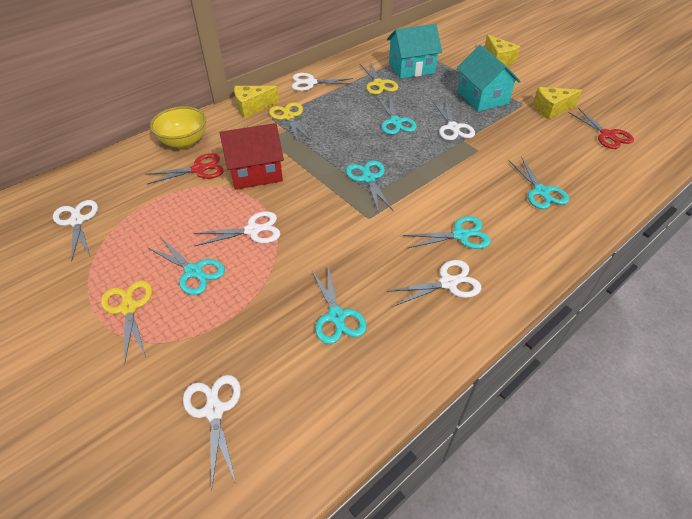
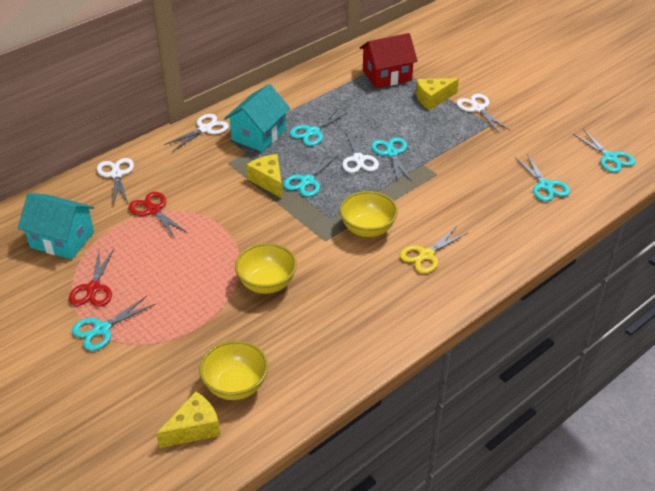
white scissors: 6 -> 4
yellow bowl: 1 -> 3
yellow scissors: 3 -> 1

